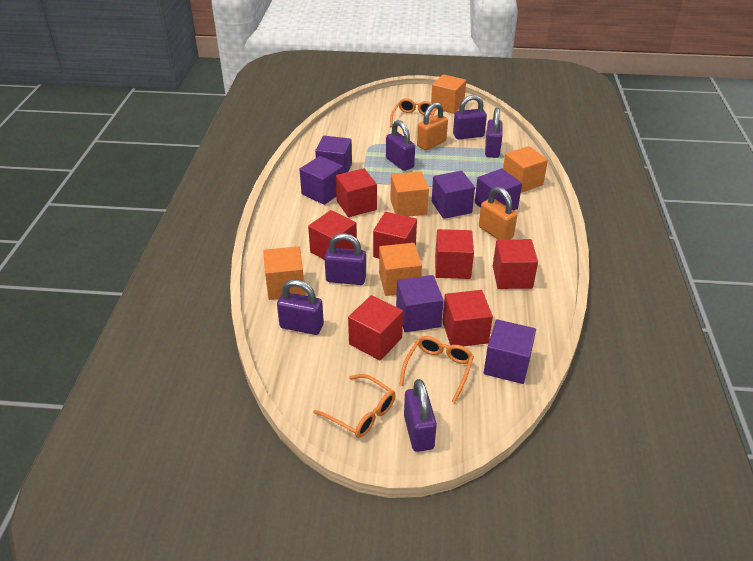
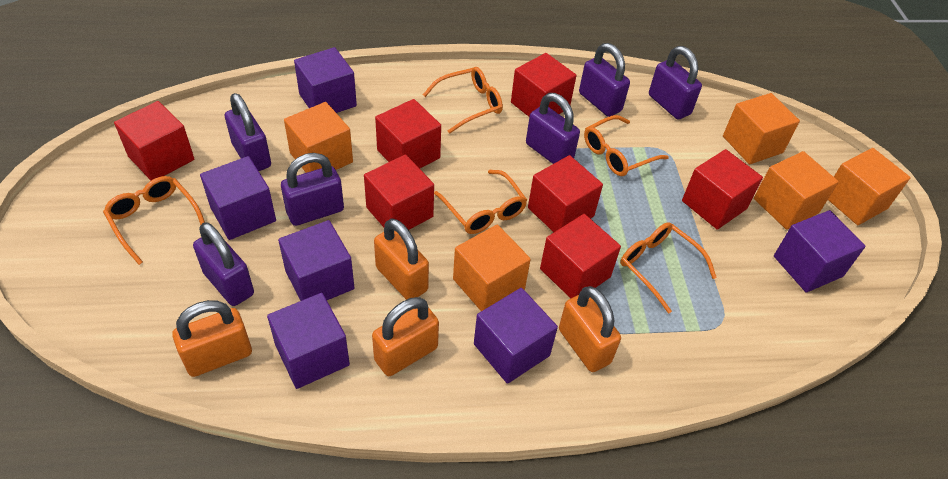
orange glasses: 3 -> 5
orange padlock: 2 -> 4

